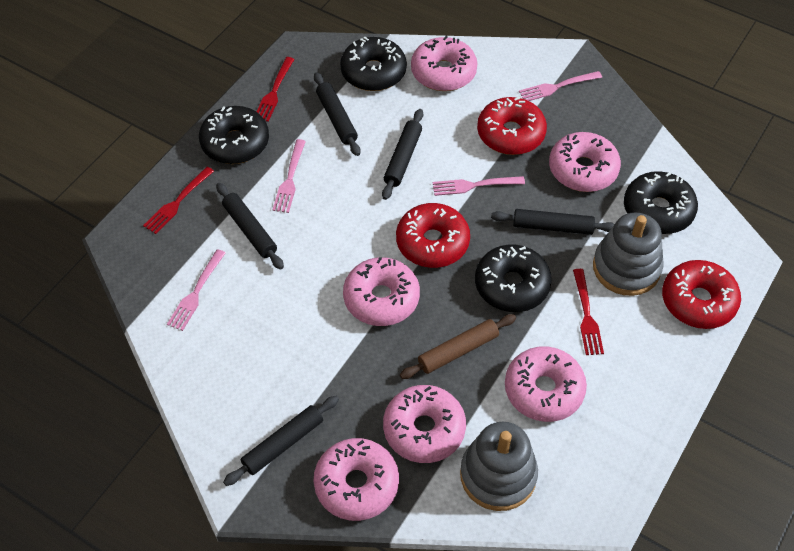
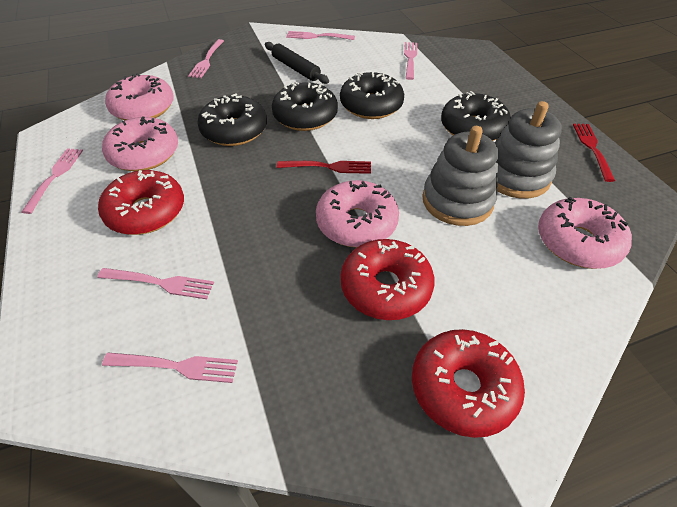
black rolling pin: 5 -> 1
brown rolling pin: 1 -> 0
pink donut: 6 -> 4
pink fork: 4 -> 6
red fork: 3 -> 2

